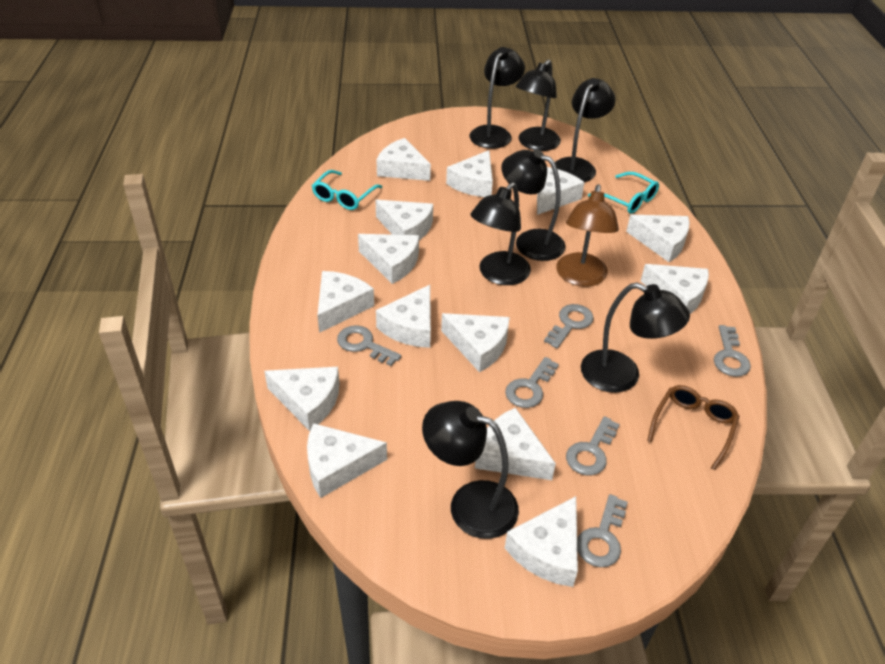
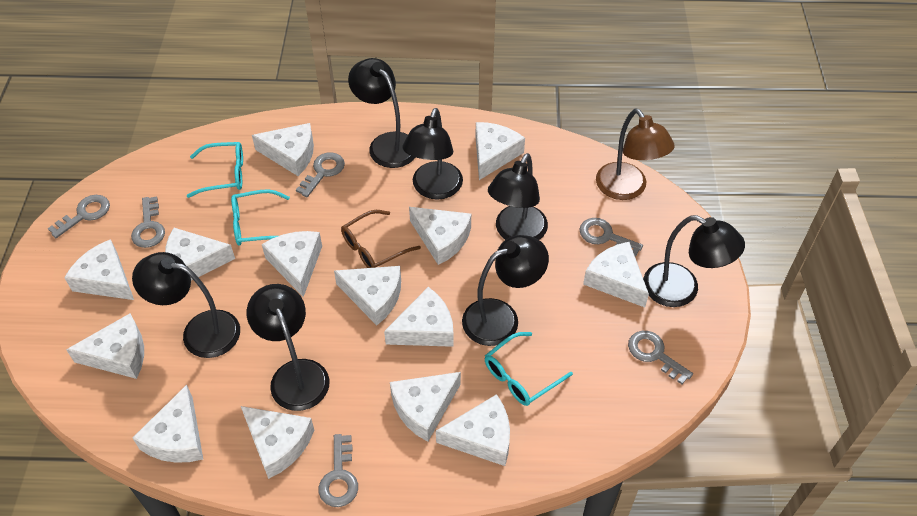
turquoise glasses: 2 -> 3

